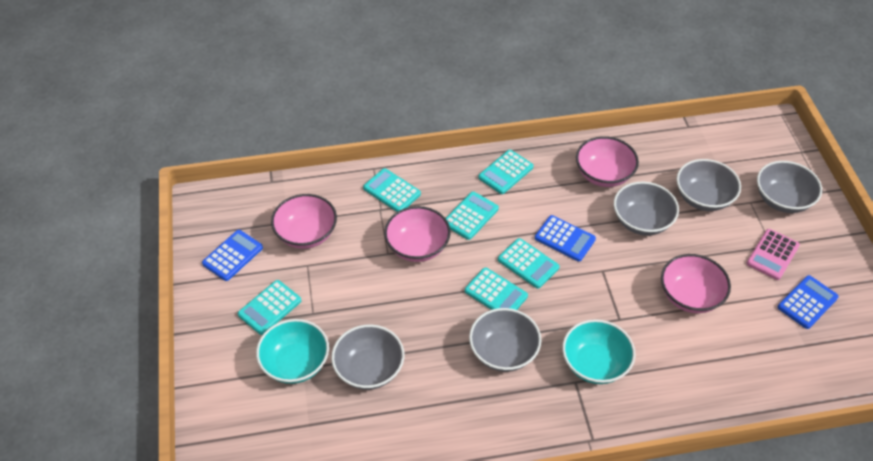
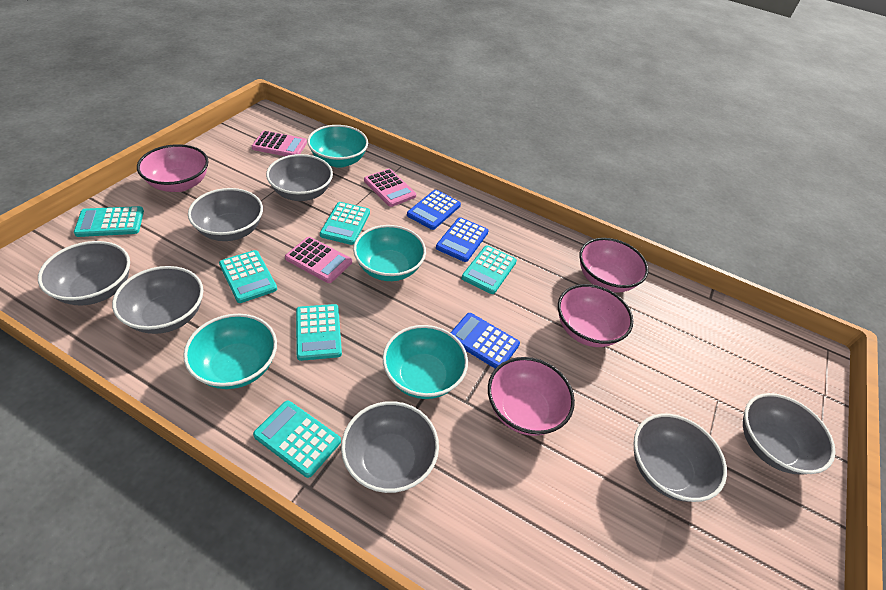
grey bowl: 5 -> 7
pink calculator: 1 -> 3
turquoise bowl: 2 -> 4

